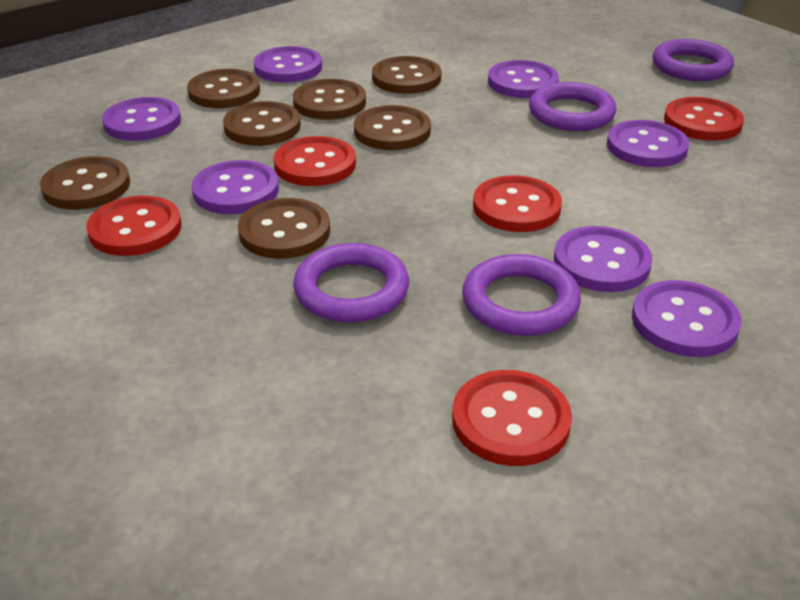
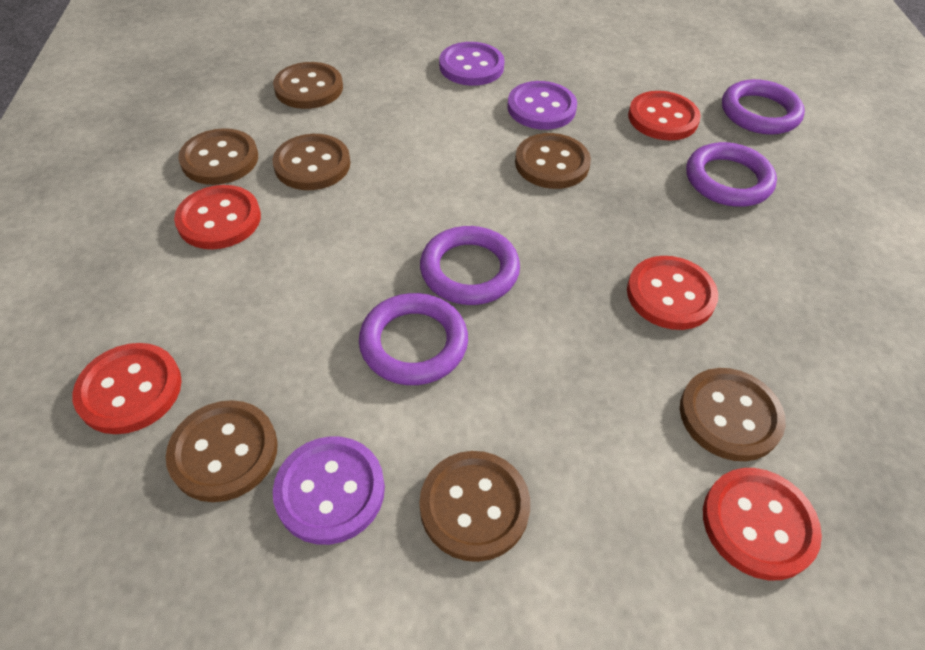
purple button: 7 -> 3

